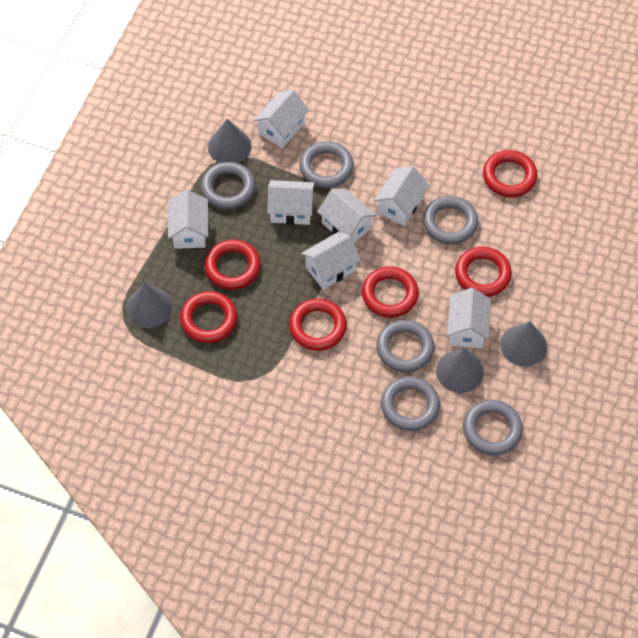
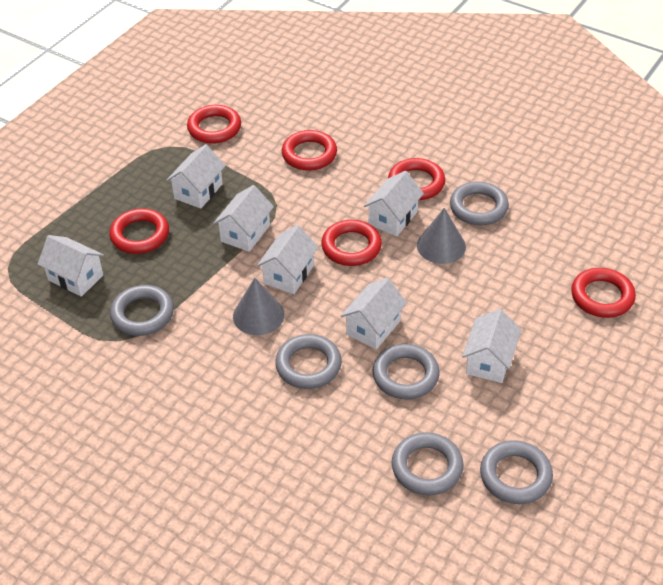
grey cone: 4 -> 2

